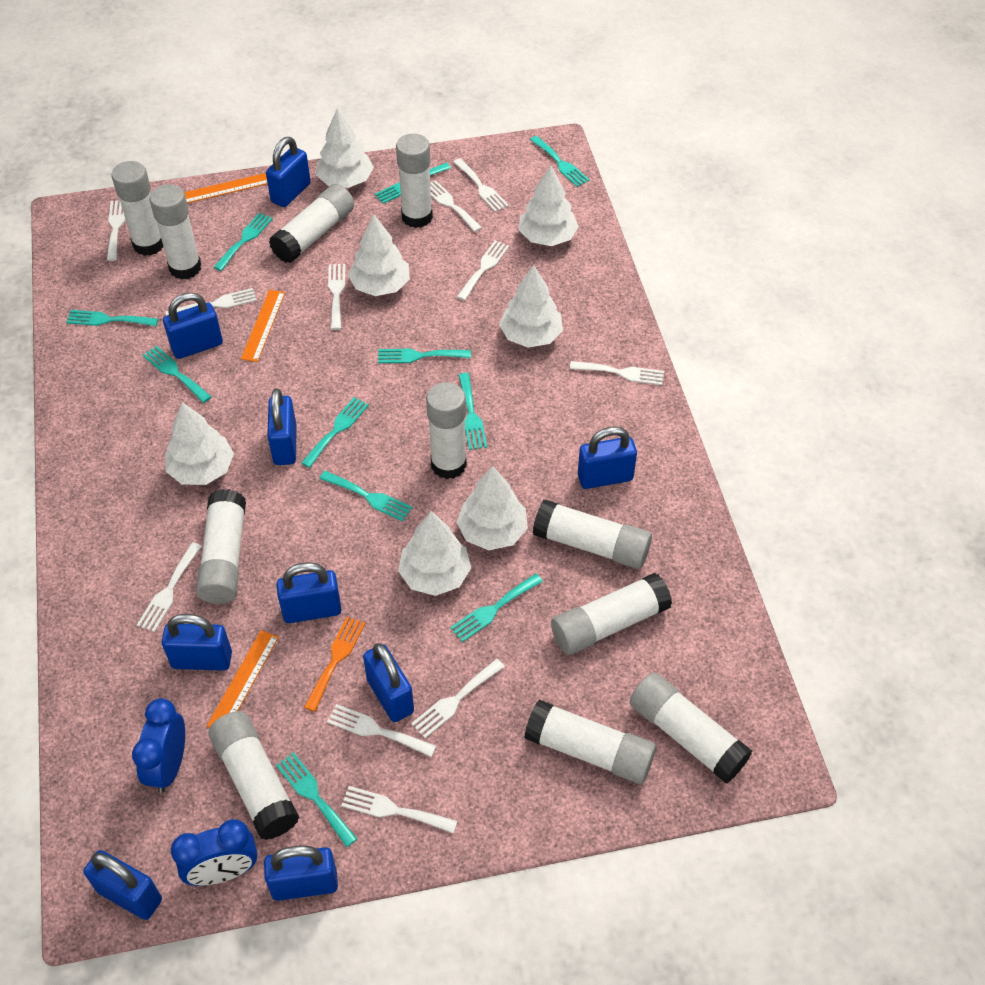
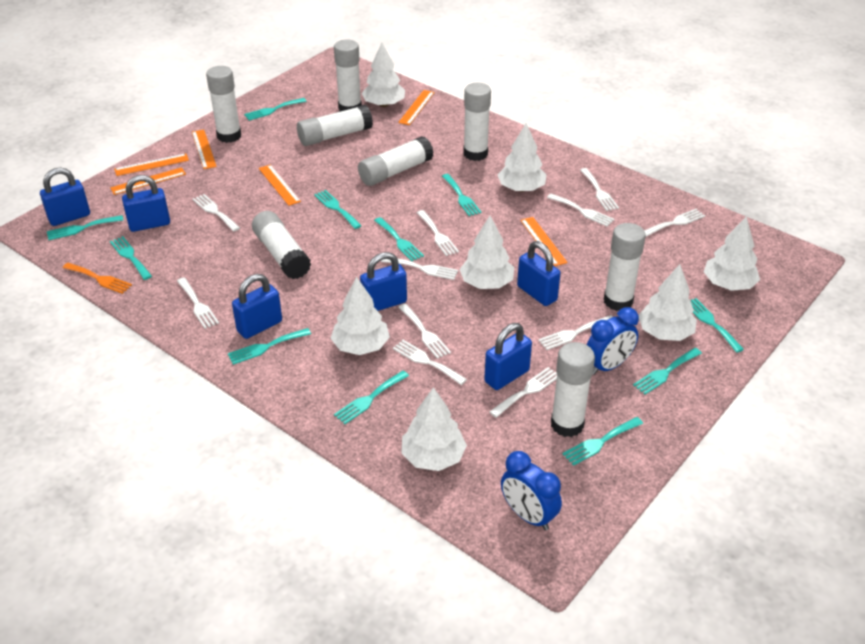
blue padlock: 9 -> 6
orange ruler: 3 -> 6
white glue stick: 11 -> 8

